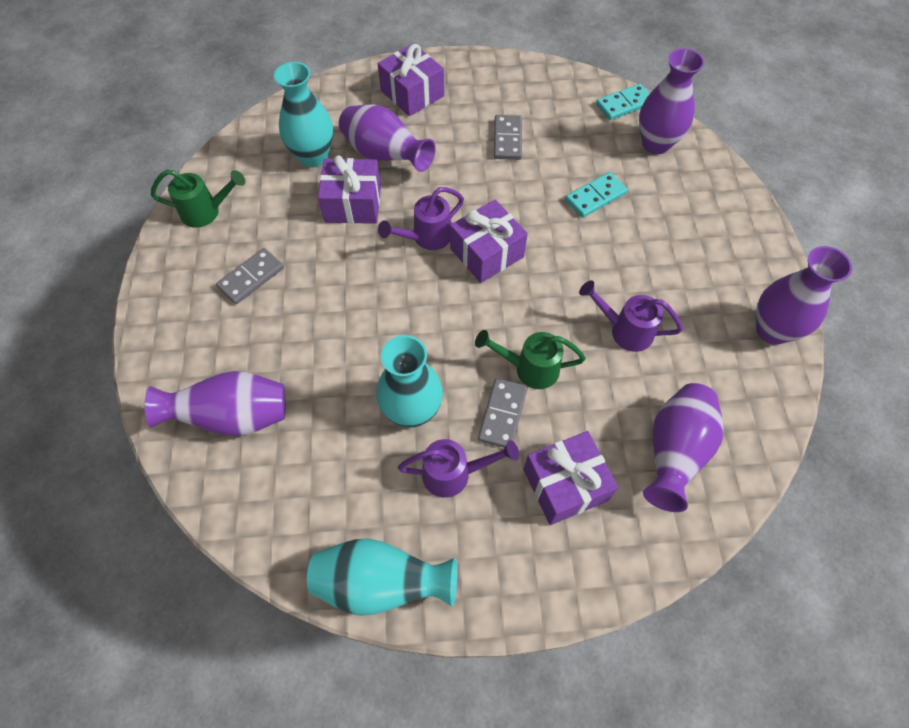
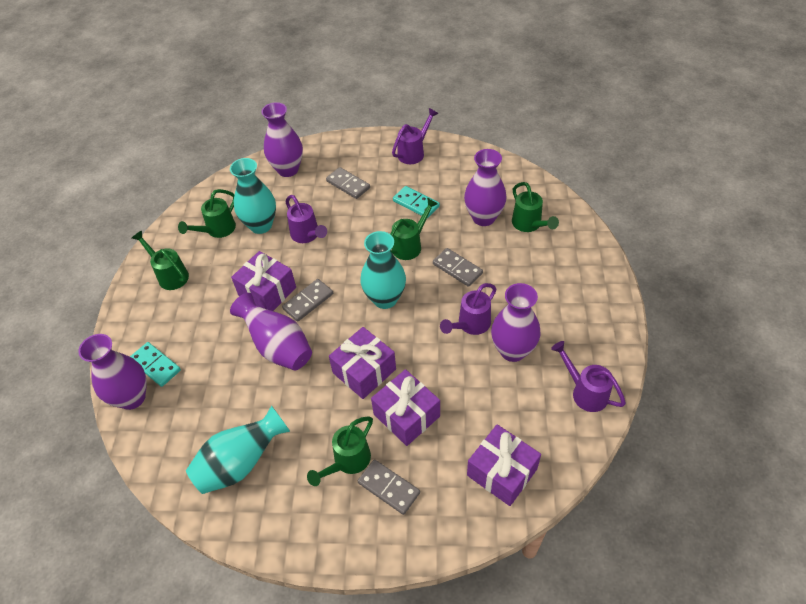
green watering can: 2 -> 5
grey domino: 3 -> 4
purple watering can: 3 -> 4

